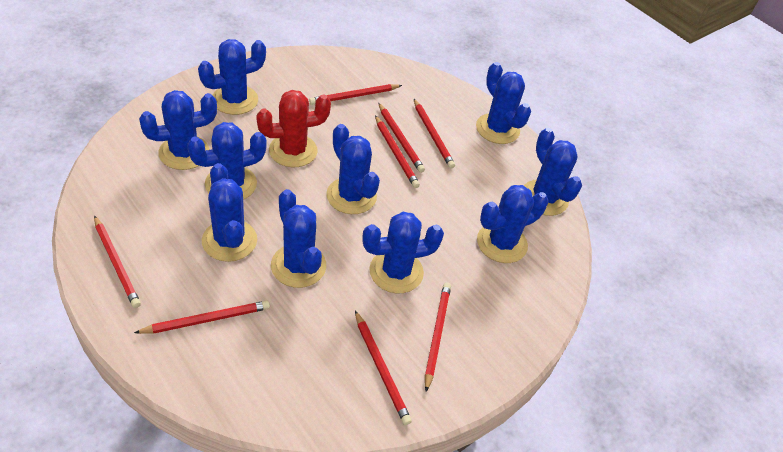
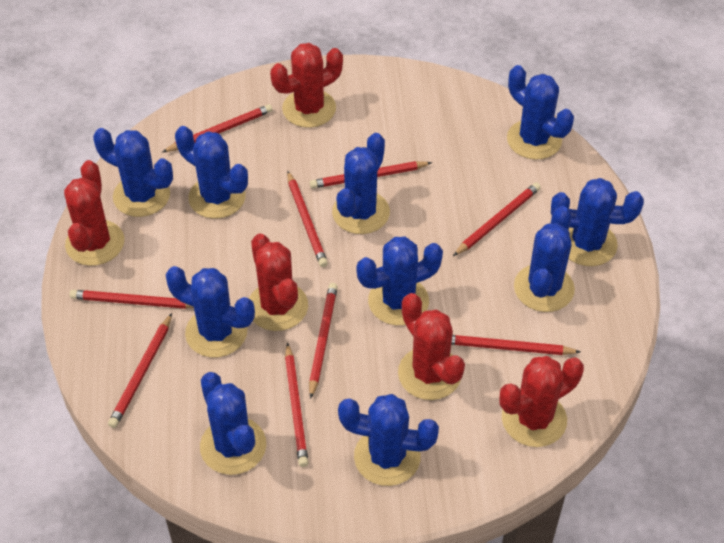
red cactus: 1 -> 5
red pencil: 8 -> 9

